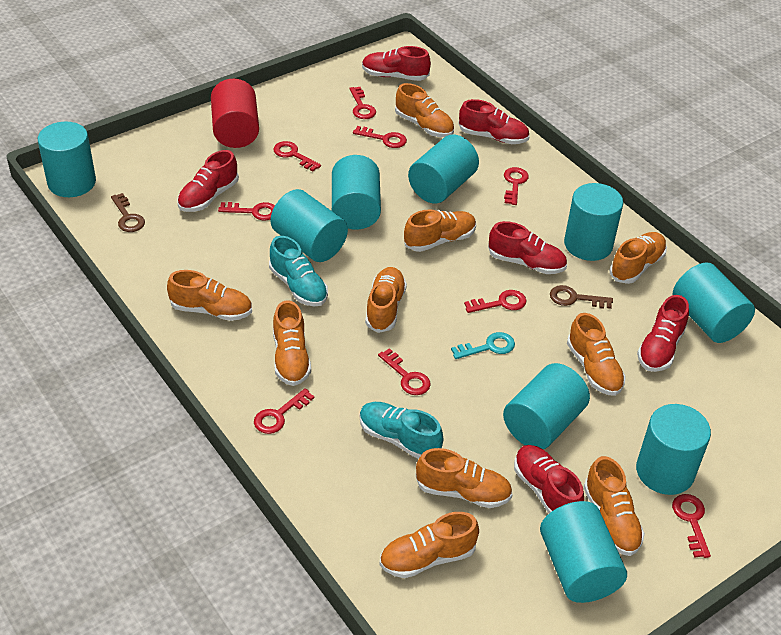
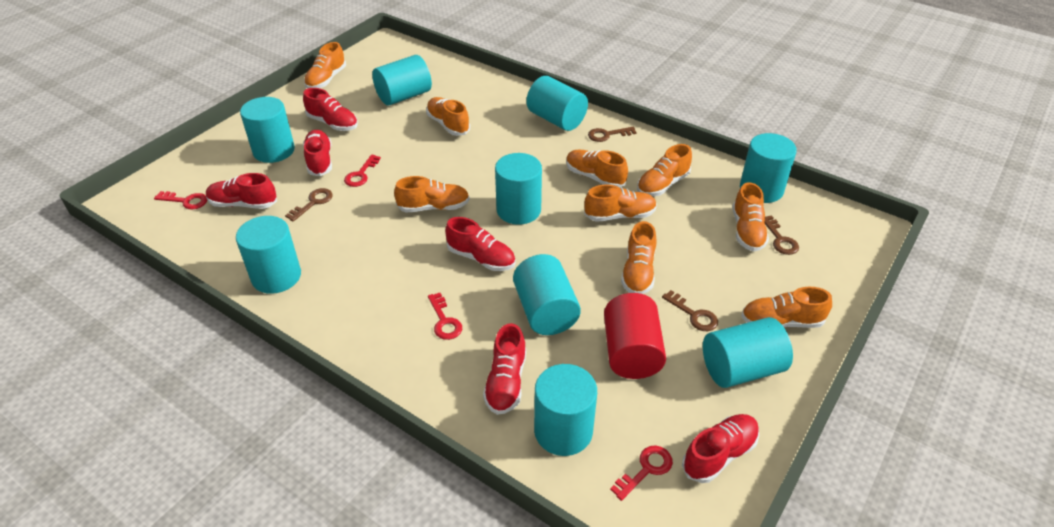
brown key: 2 -> 4
orange shoe: 10 -> 9
red key: 9 -> 4
turquoise key: 1 -> 0
turquoise shoe: 2 -> 0

